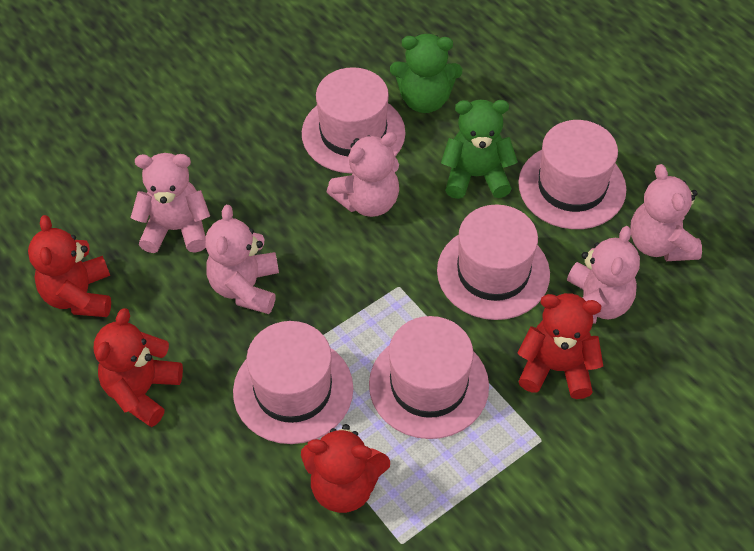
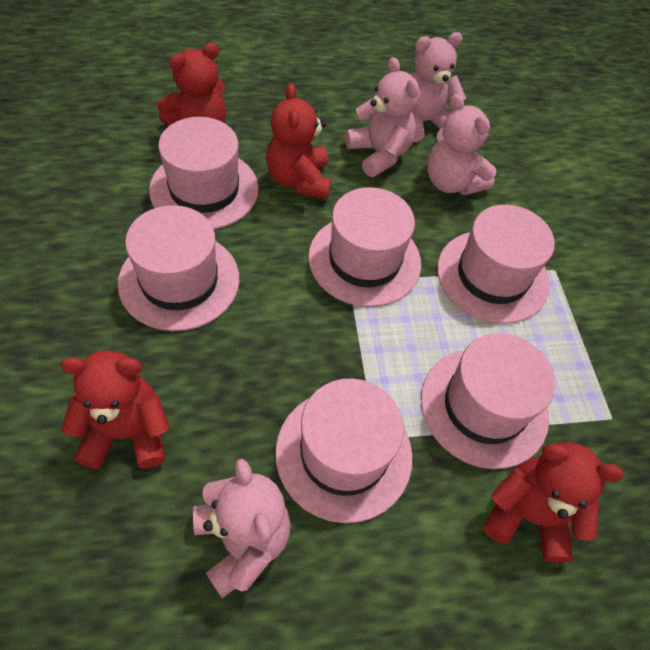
green teddy bear: 2 -> 0
pink hat: 5 -> 6
pink teddy bear: 5 -> 4

